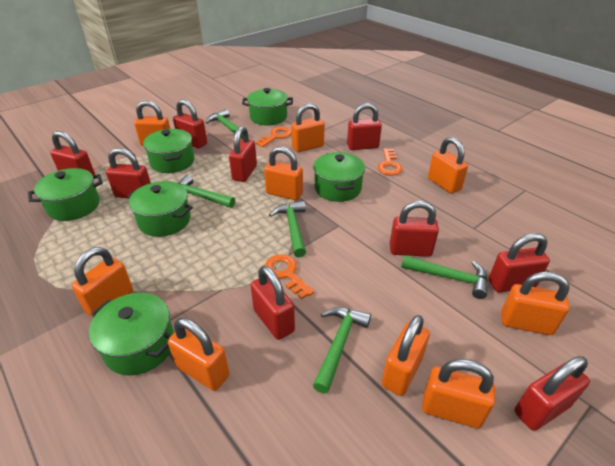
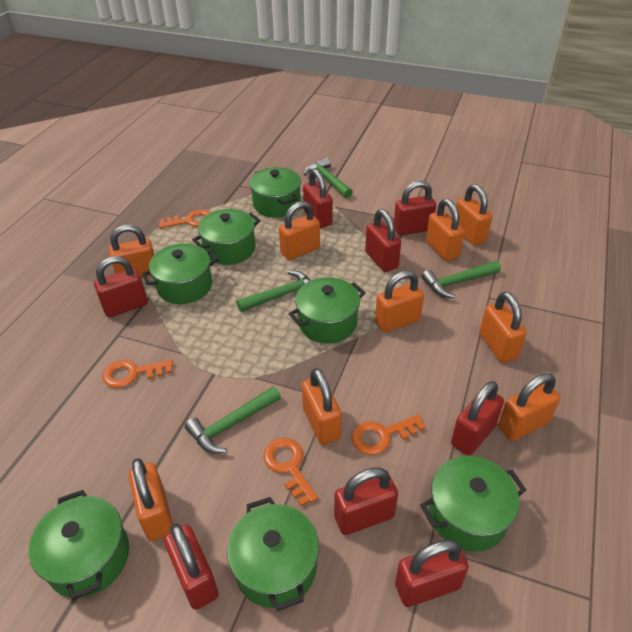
green hammer: 5 -> 4
green pot: 6 -> 7
orange key: 3 -> 4
red padlock: 9 -> 8

